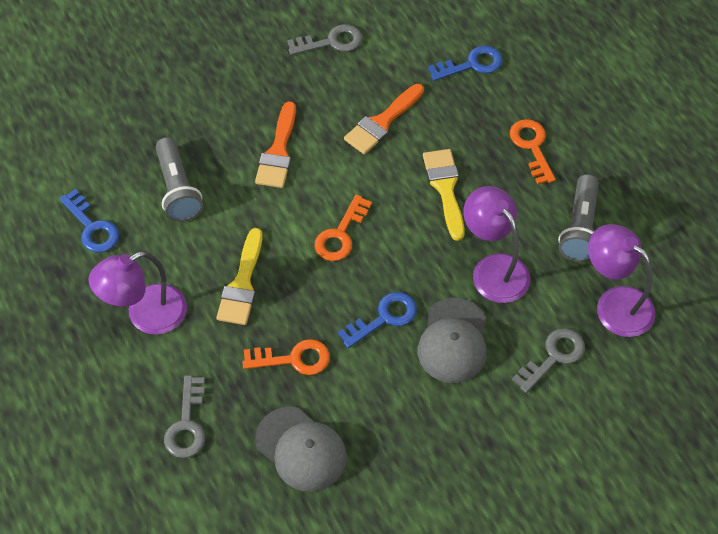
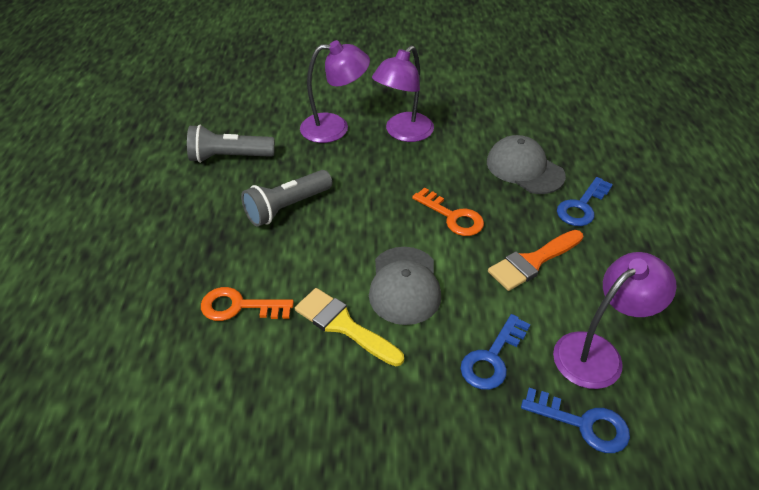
grey key: 3 -> 0
orange brush: 2 -> 1
orange key: 3 -> 2
yellow brush: 2 -> 1

